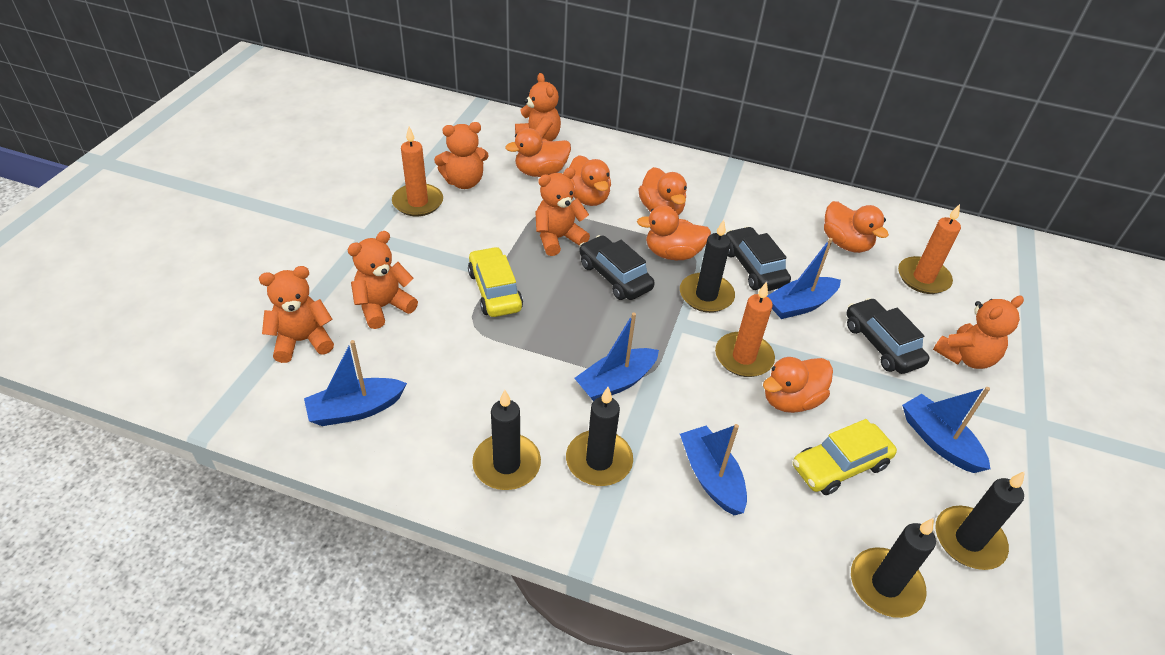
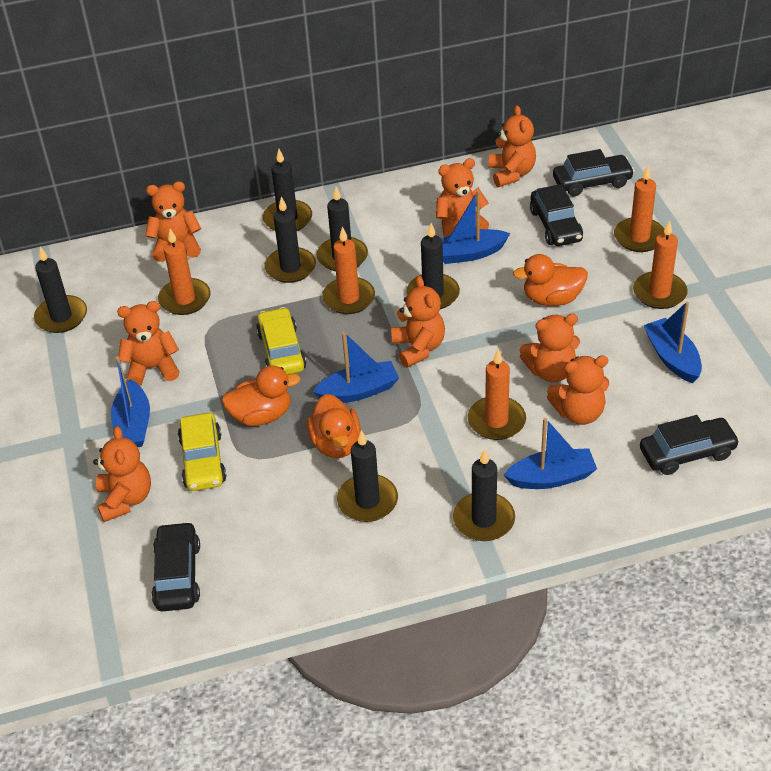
black candle: 5 -> 7
black car: 3 -> 4
orange candle: 3 -> 5
orange duck: 6 -> 3
orange teddy bear: 6 -> 8

